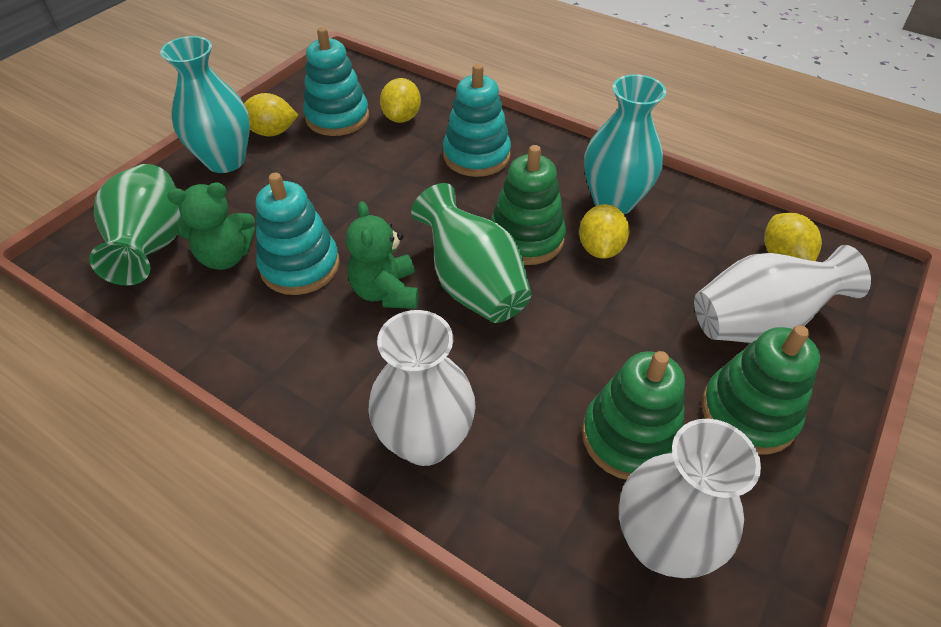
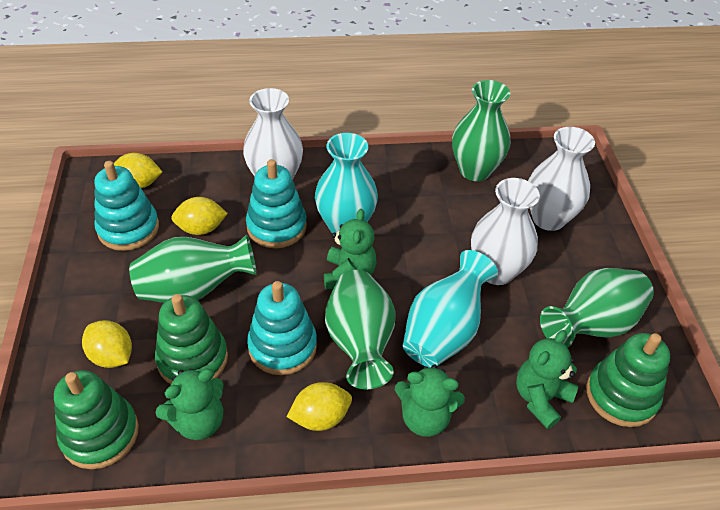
green teddy bear: 2 -> 4
green vase: 2 -> 4

